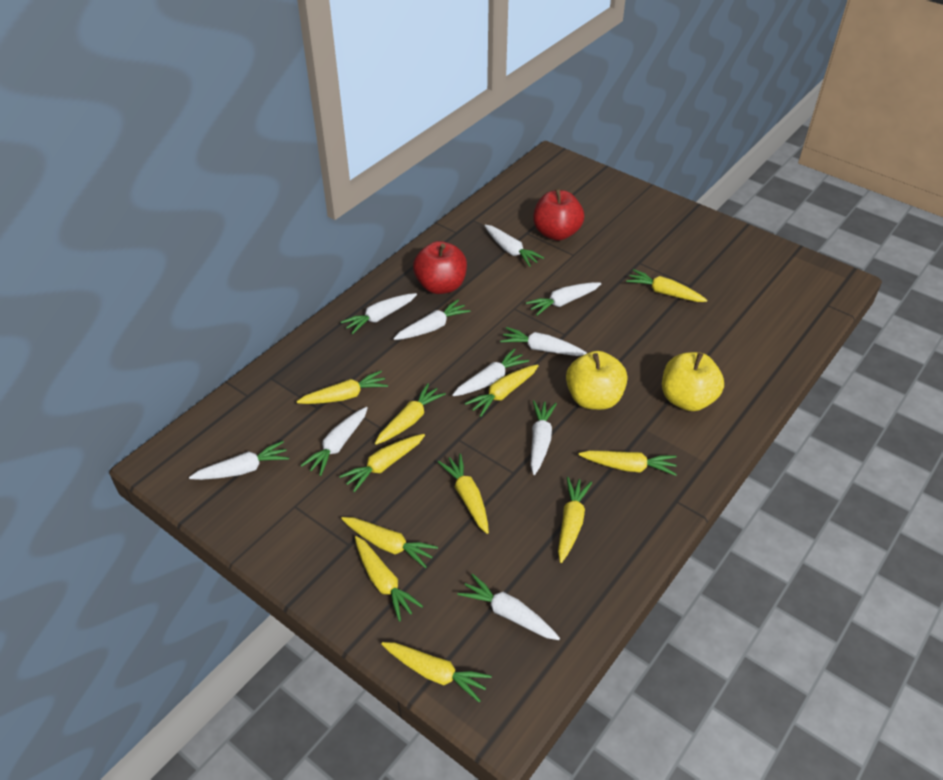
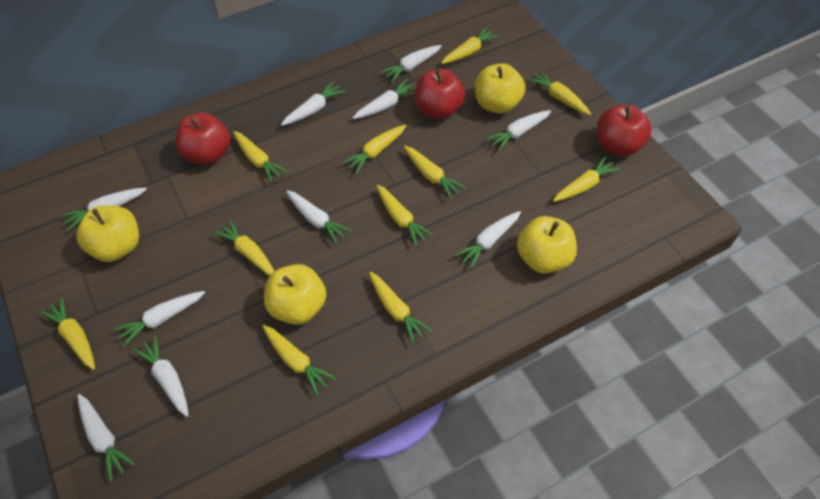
red apple: 2 -> 3
yellow apple: 2 -> 4

